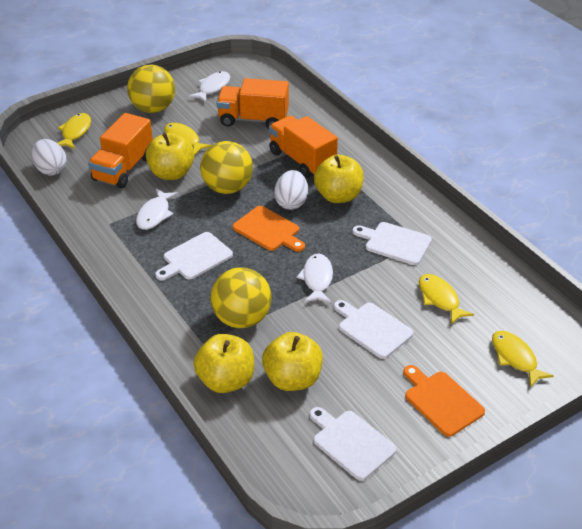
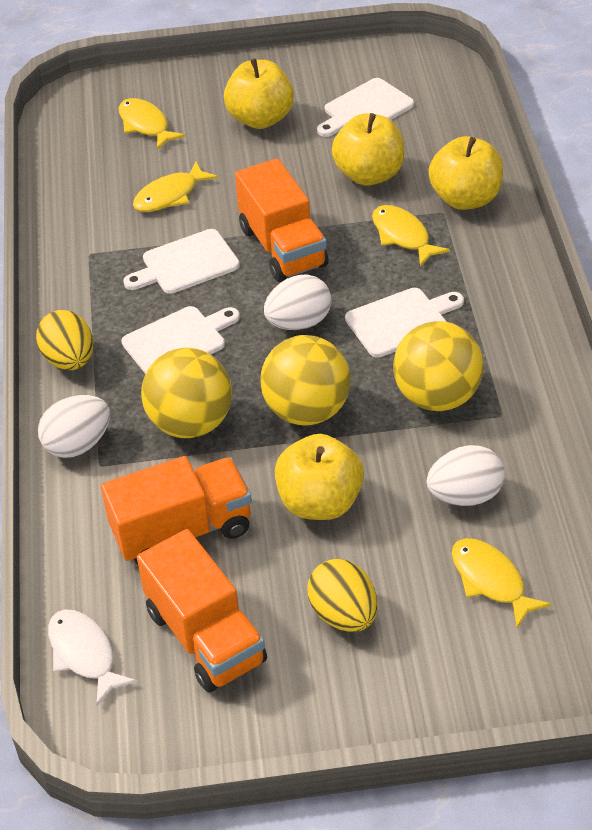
orange cutting board: 2 -> 0
white egg: 2 -> 3
white fish: 3 -> 1
yellow egg: 0 -> 2

